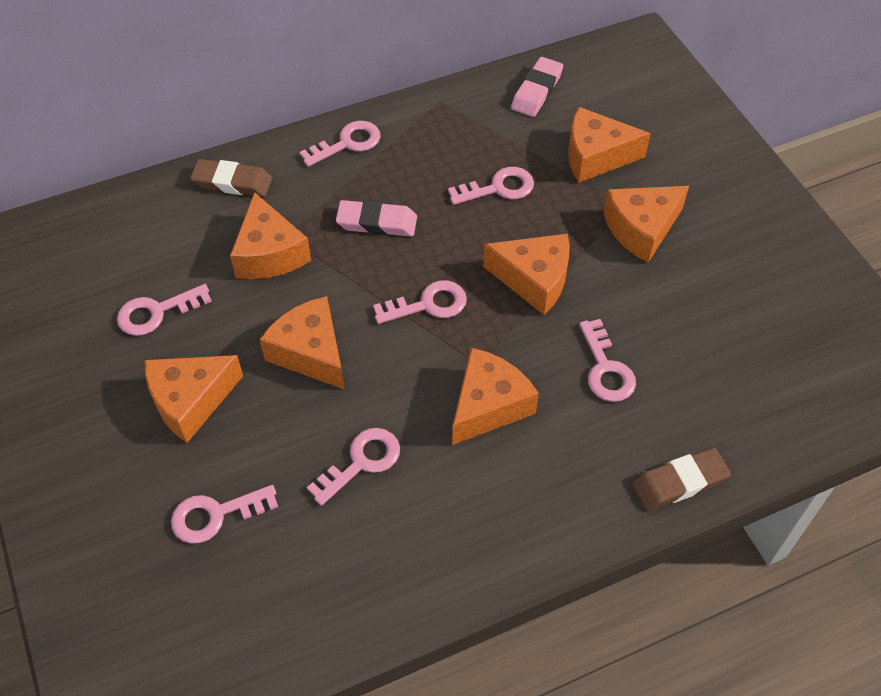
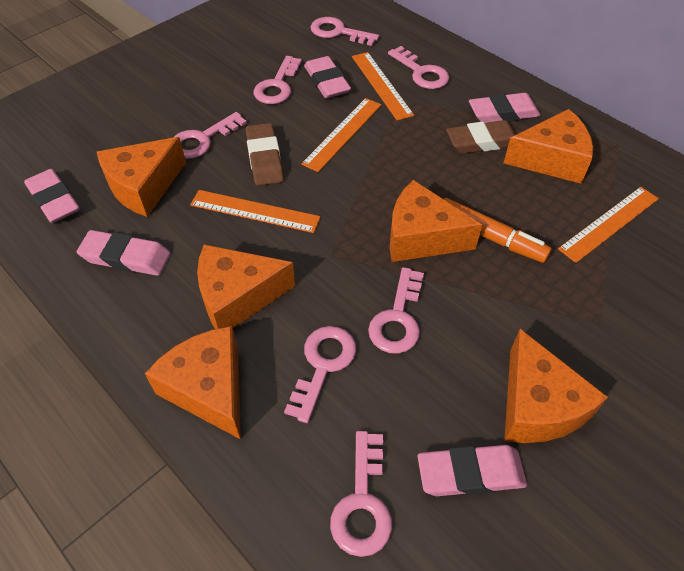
orange cheese: 7 -> 6
orange marker: 0 -> 1
orange ruler: 0 -> 4
pink eraser: 2 -> 5

